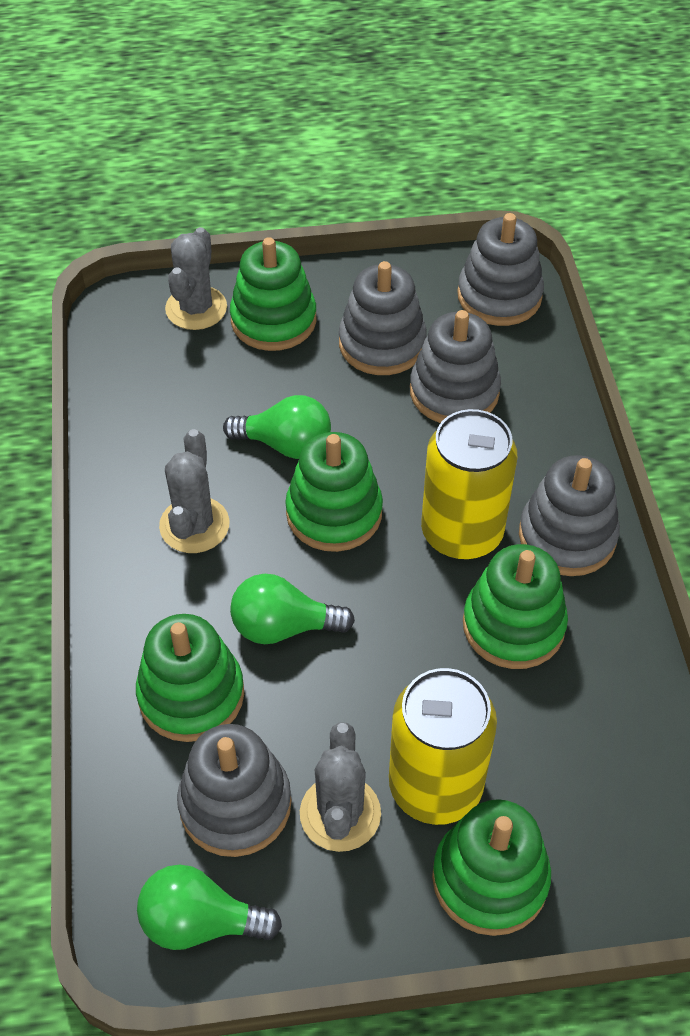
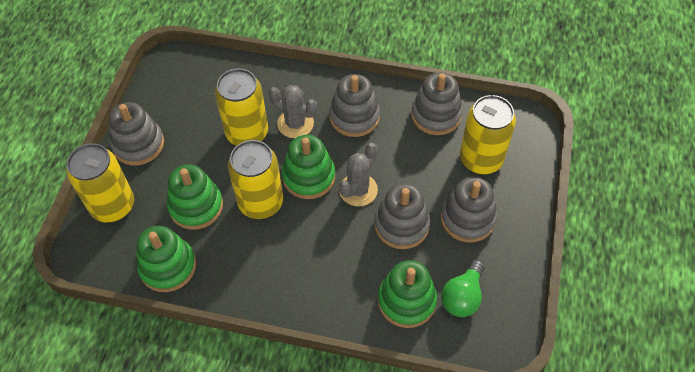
green light bulb: 3 -> 1
green stacking toy: 5 -> 4
grey cactus: 3 -> 2
yellow can: 2 -> 4

